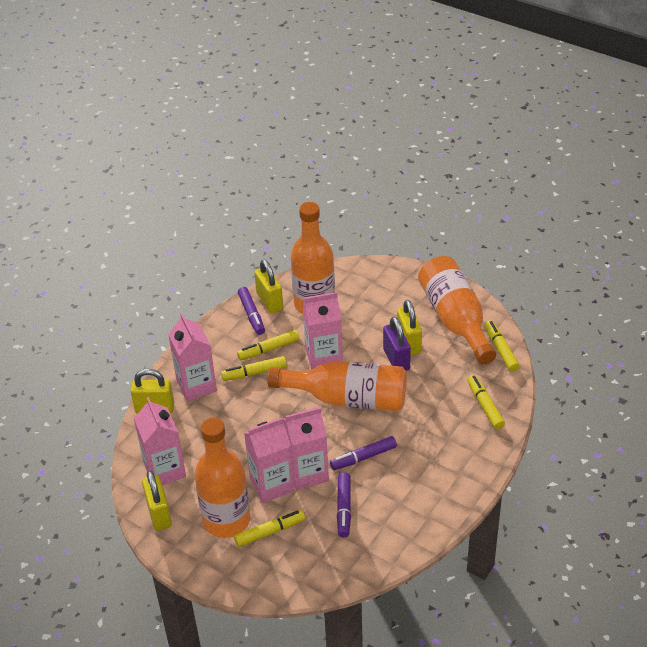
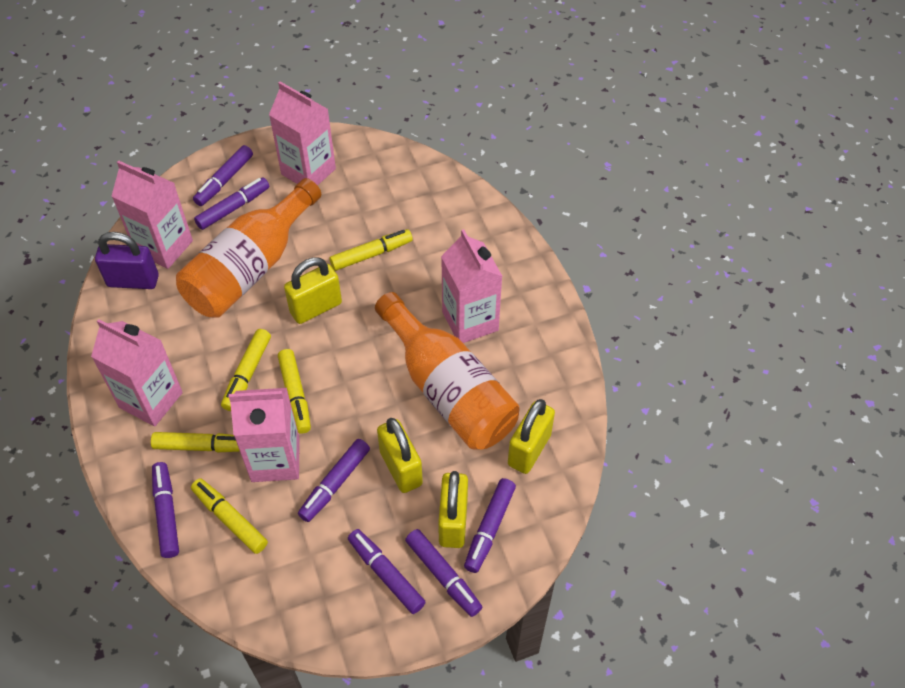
orange bottle: 4 -> 2
purple marker: 3 -> 7

